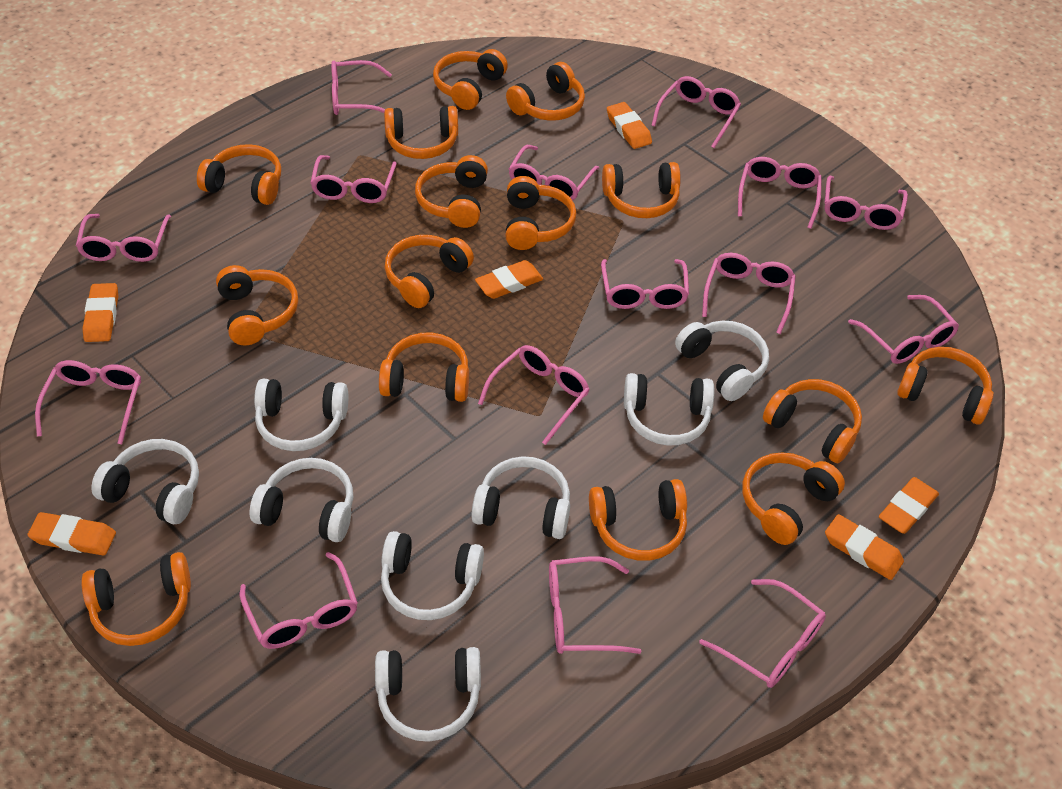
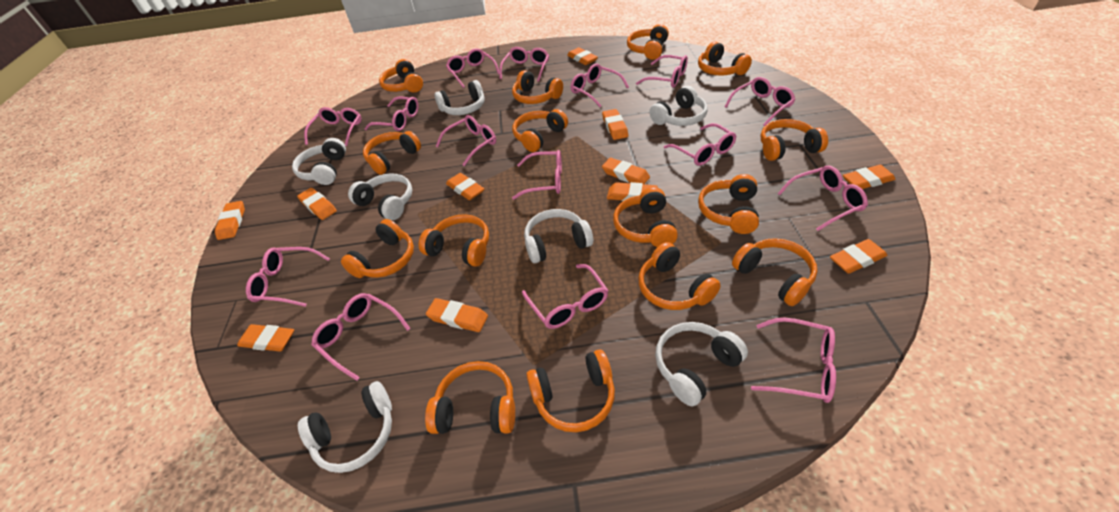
orange eraser: 6 -> 11
white headphones: 8 -> 7

